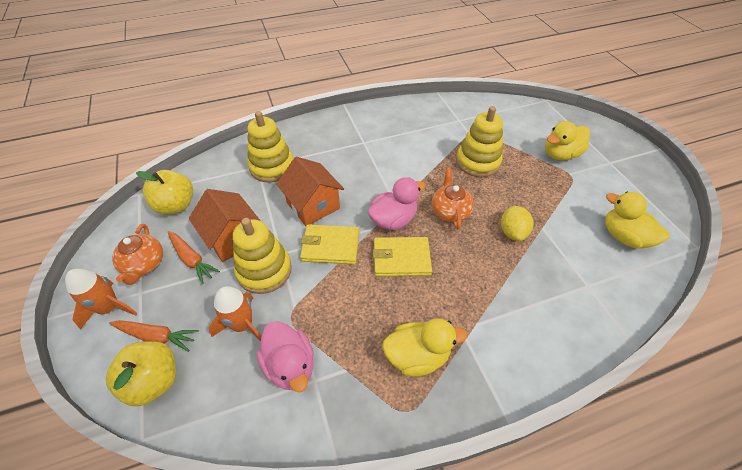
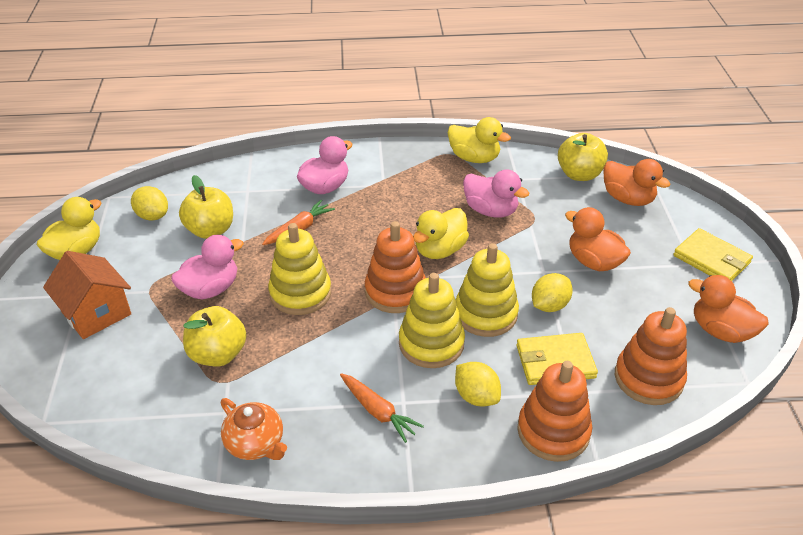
orange duck: 0 -> 3
orange house: 2 -> 1
orange rocket: 2 -> 0
orange stacking toy: 0 -> 3
orange teapot: 2 -> 1
pink duck: 2 -> 3
yellow apple: 2 -> 3
yellow lemon: 1 -> 3

